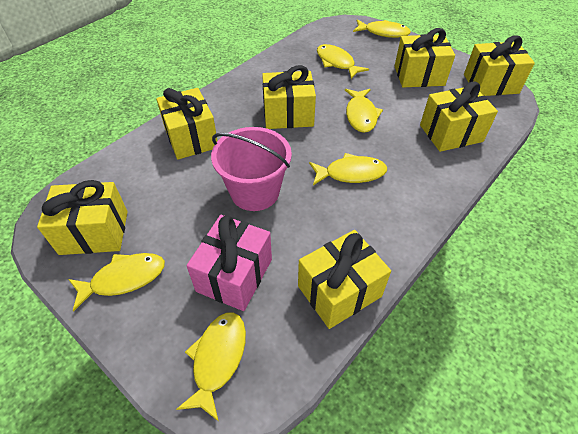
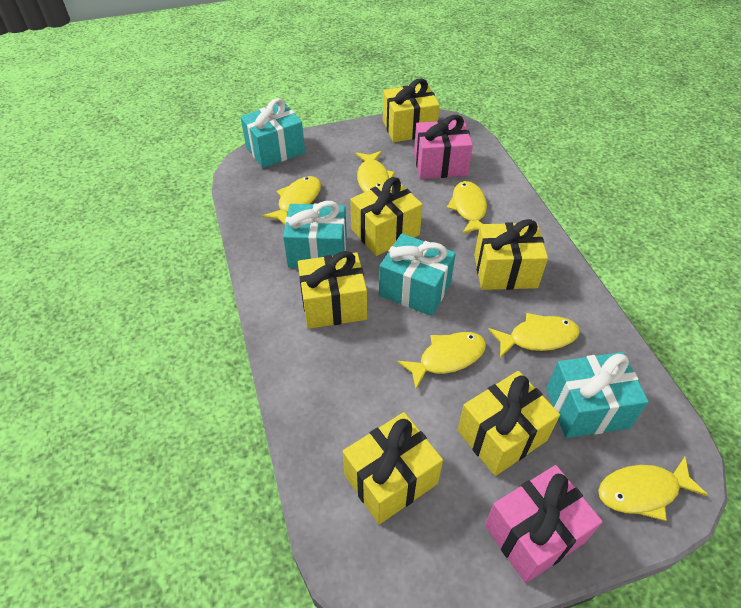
pink bucket: 1 -> 0
pink gift: 1 -> 2
turquoise gift: 0 -> 4
yellow gift: 7 -> 6

